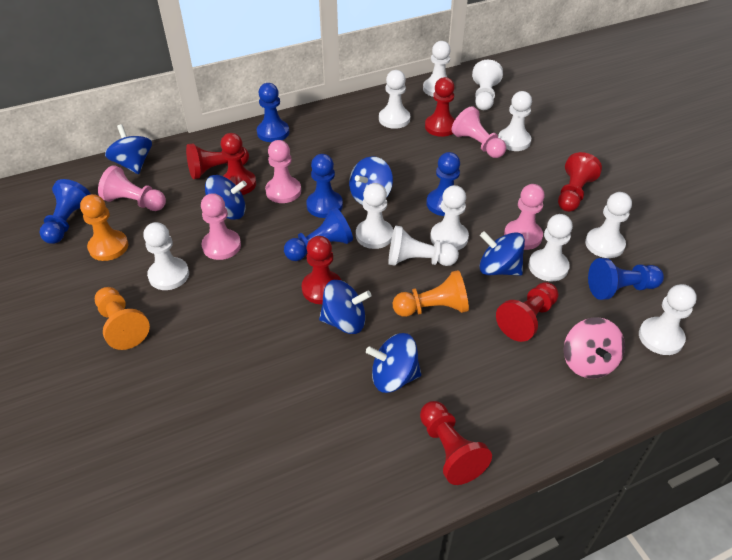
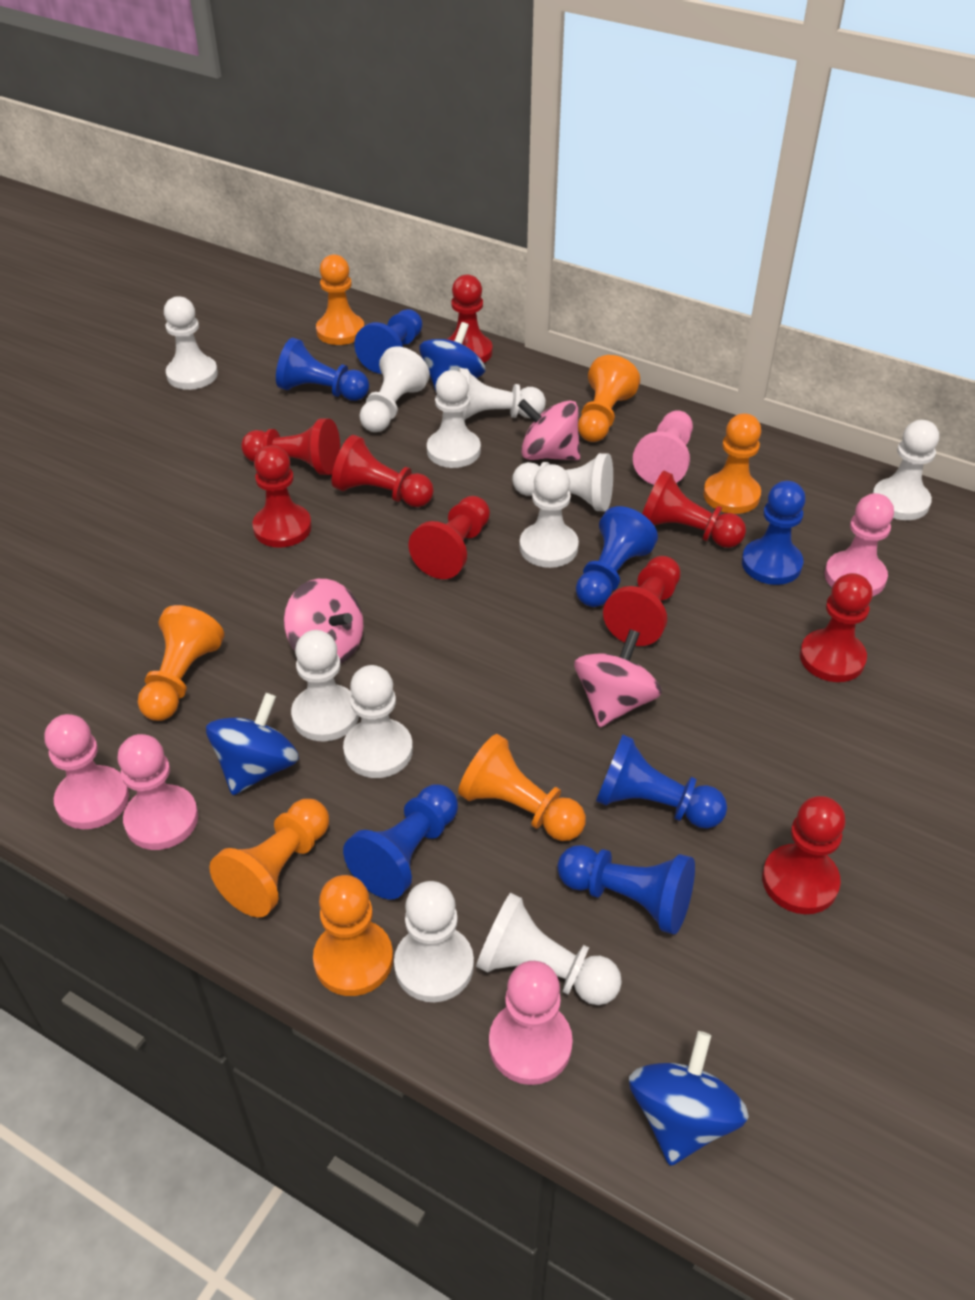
blue pawn: 6 -> 7
blue spinning top: 6 -> 3
orange pawn: 3 -> 7
pink spinning top: 1 -> 3
red pawn: 7 -> 9

